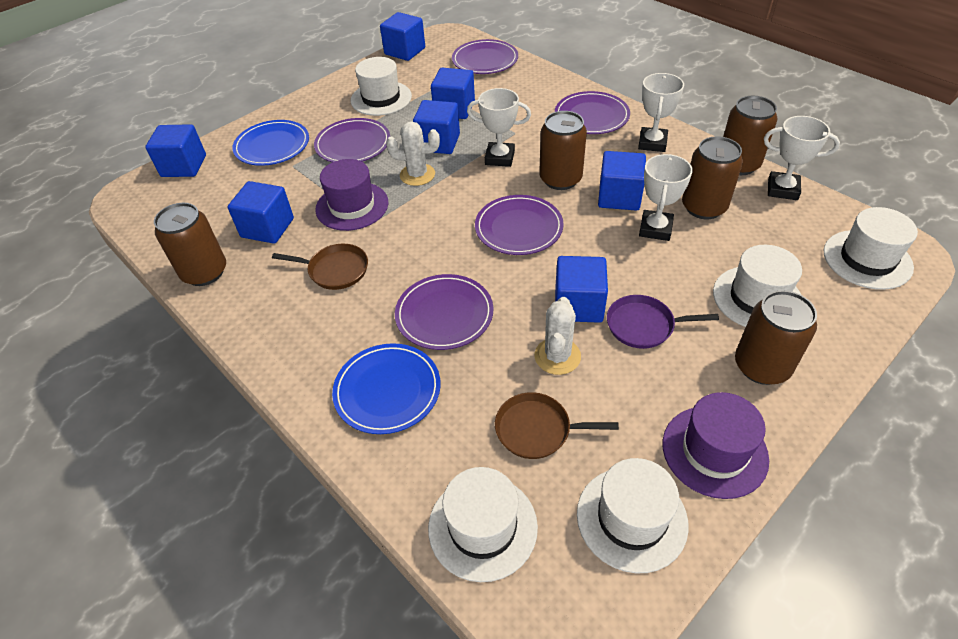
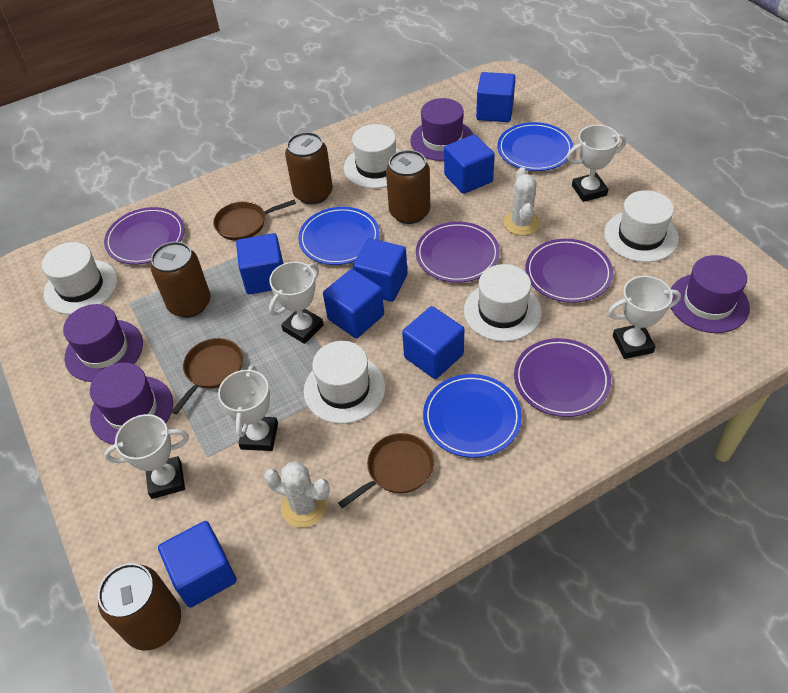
blue plate: 2 -> 3
brown can: 5 -> 4
brown pan: 2 -> 3
purple hat: 2 -> 4
purple pan: 1 -> 0
purple plate: 5 -> 4
white trophy: 4 -> 5

